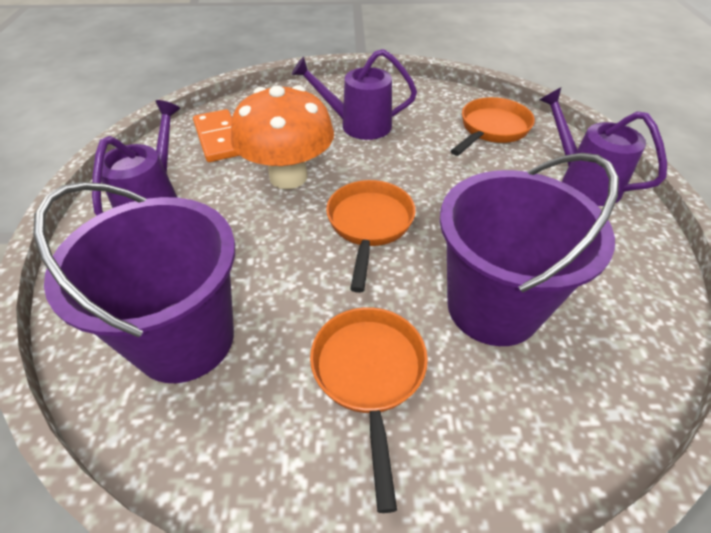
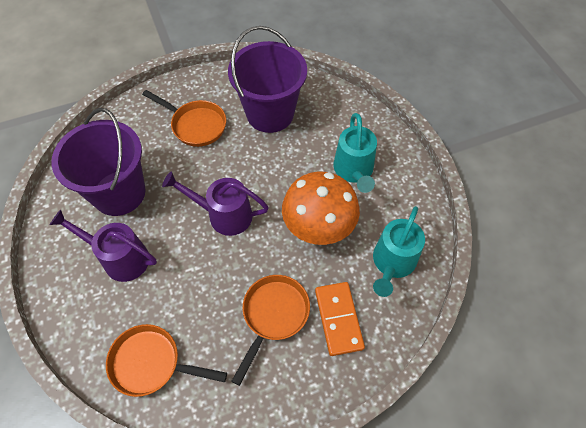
purple watering can: 3 -> 2
turquoise watering can: 0 -> 2

